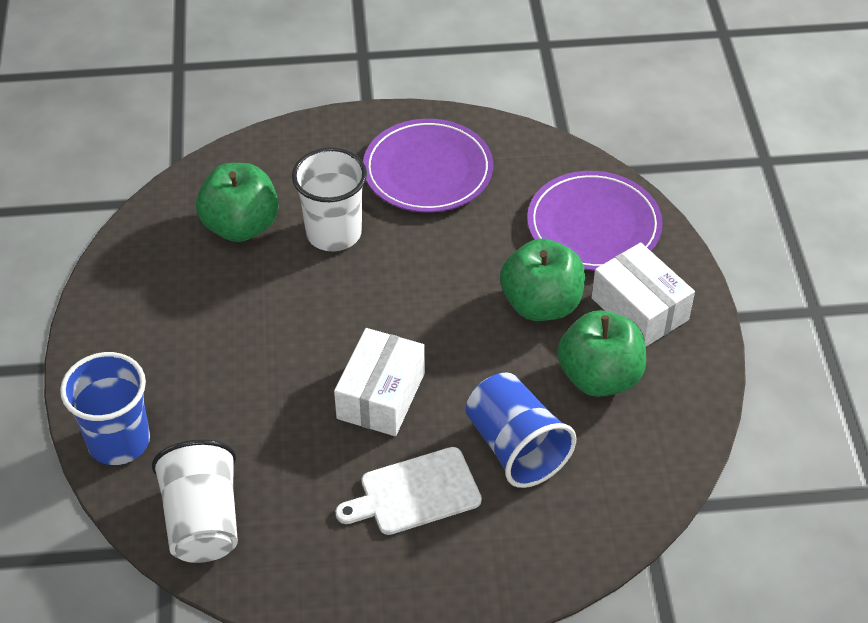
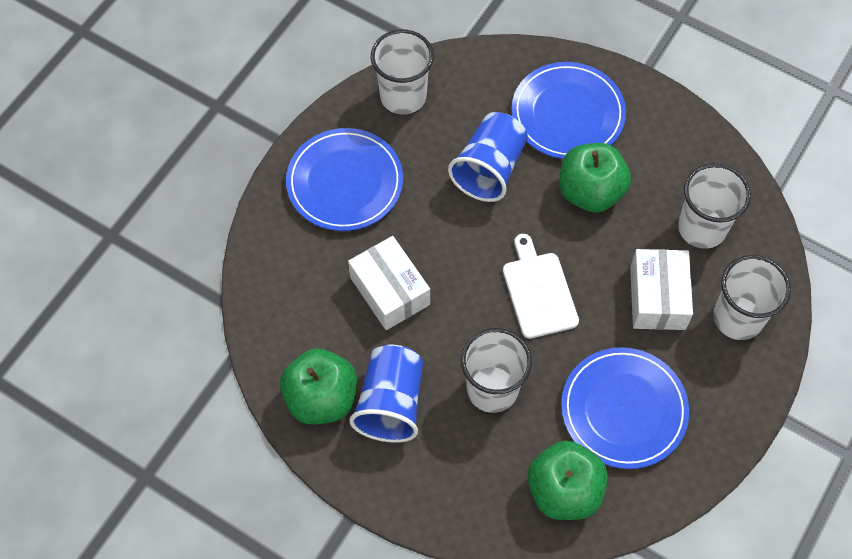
blue plate: 0 -> 3
purple plate: 2 -> 0
white cup: 2 -> 4

